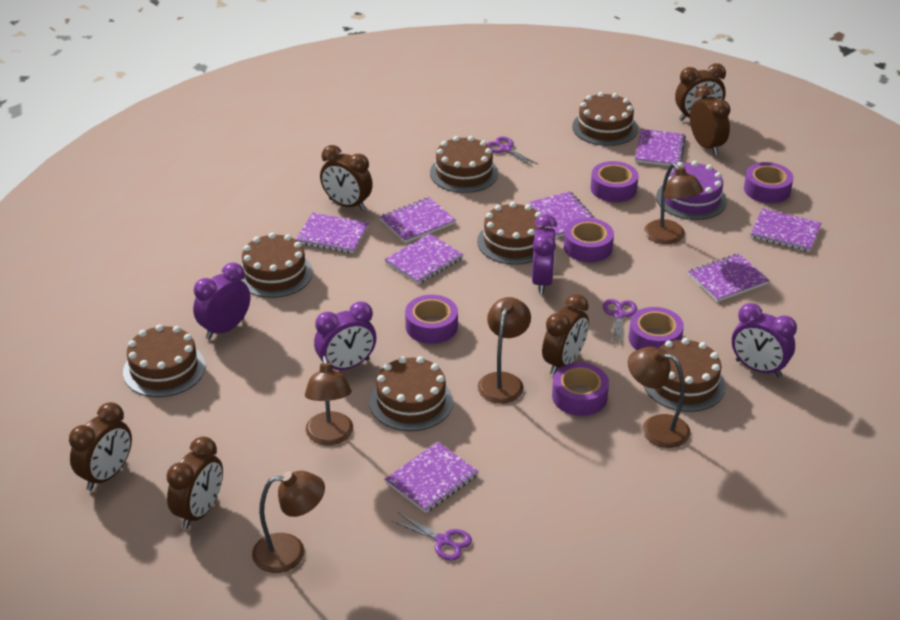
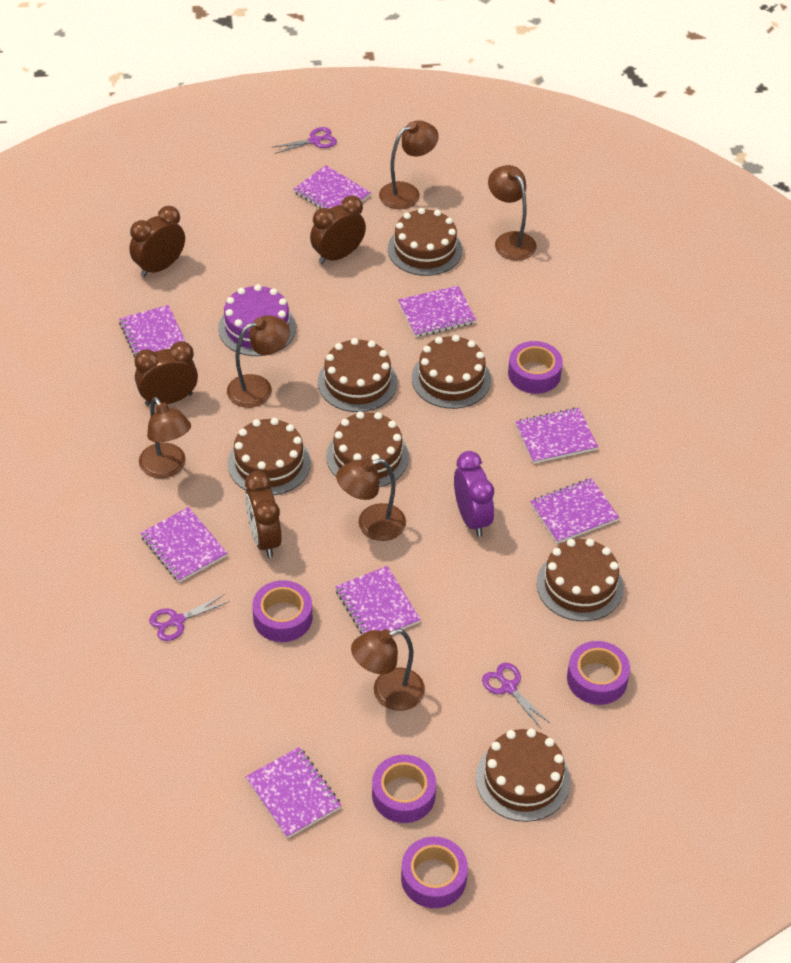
brown clock: 6 -> 4
brown lamp: 5 -> 6
purple clock: 4 -> 1
purple tape: 6 -> 5

